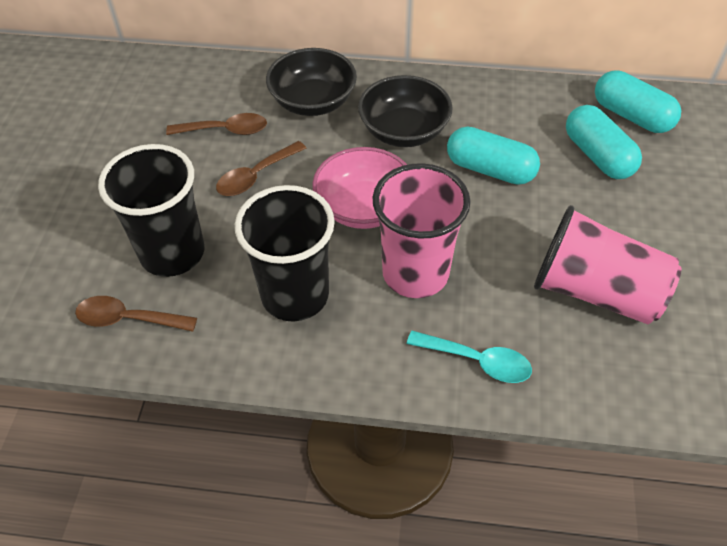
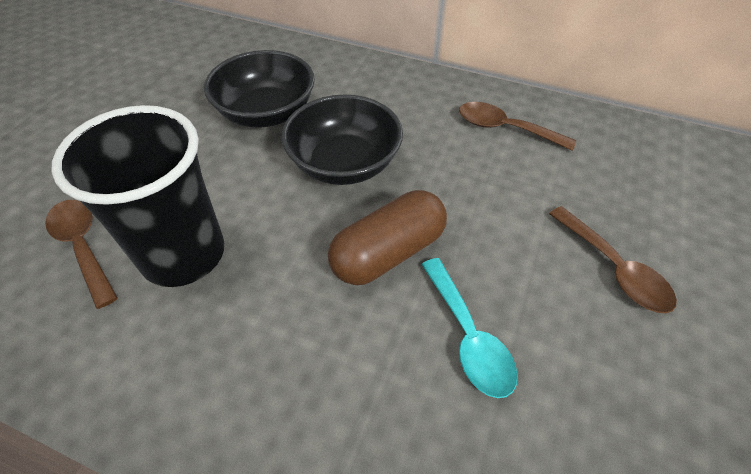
black cup: 2 -> 1
brown capsule: 0 -> 1
pink bowl: 1 -> 0
pink cup: 2 -> 0
turquoise capsule: 3 -> 0

